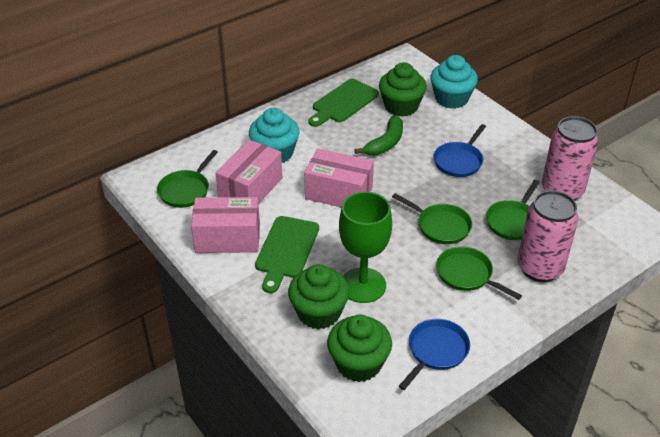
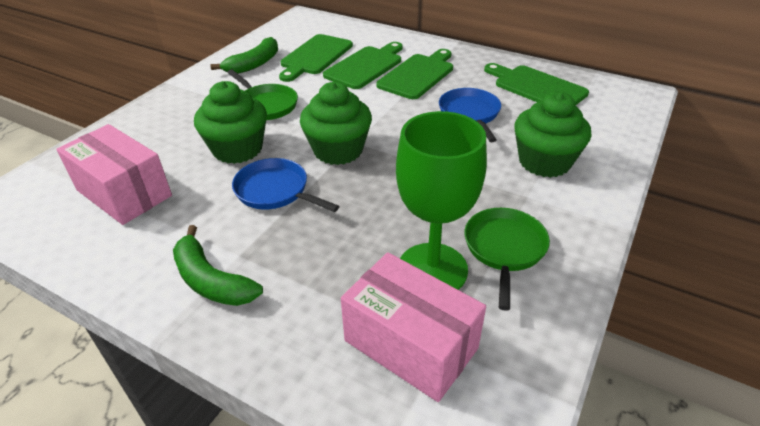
green banana: 1 -> 2
green cutting board: 2 -> 4
green pan: 4 -> 2
pink box: 3 -> 2
pink can: 2 -> 0
turquoise cupcake: 2 -> 0

